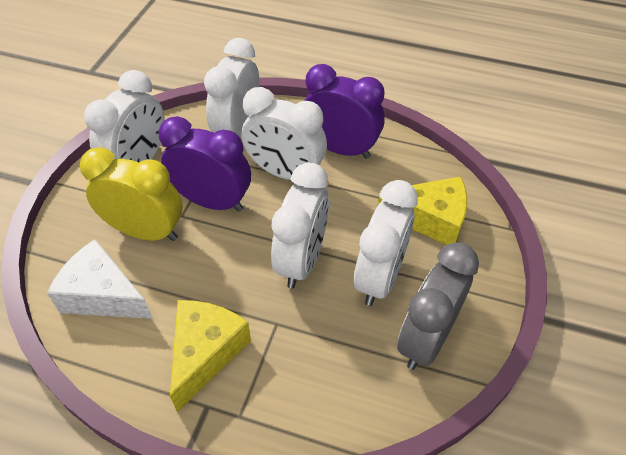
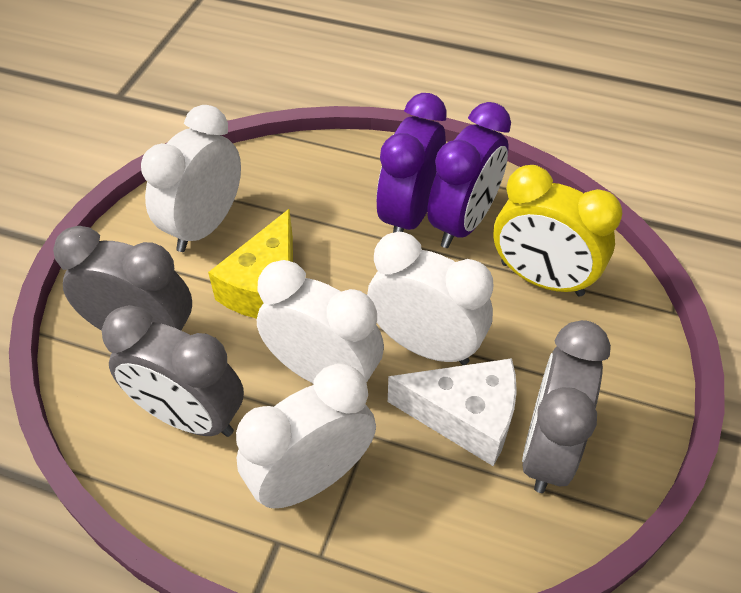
grey clock: 1 -> 3
white clock: 5 -> 4
yellow cheese: 2 -> 1

